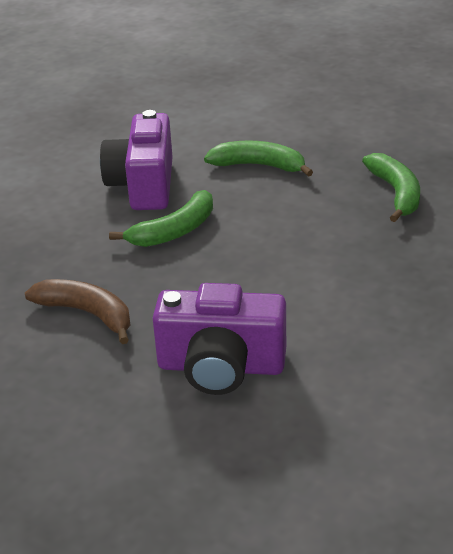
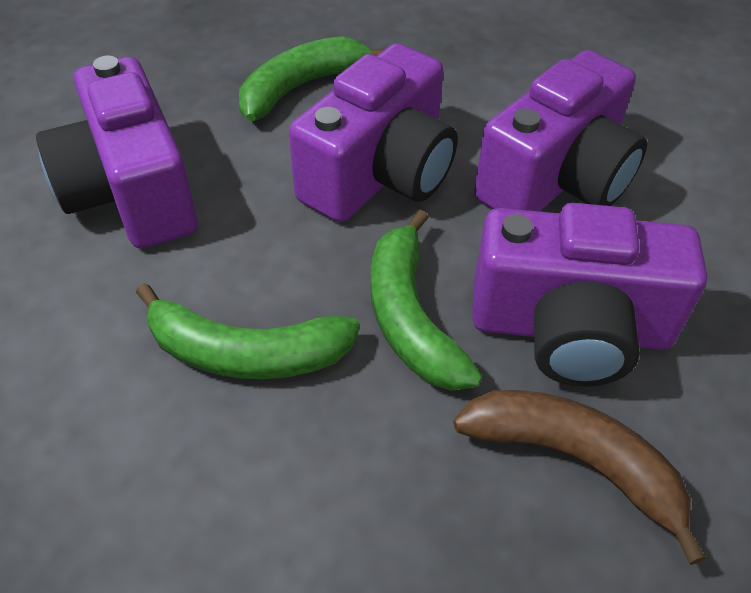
purple camera: 2 -> 4

